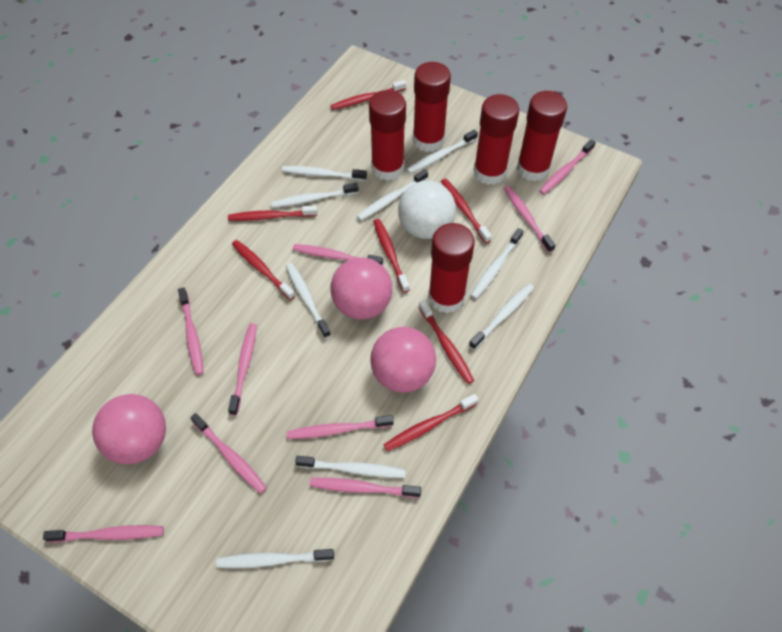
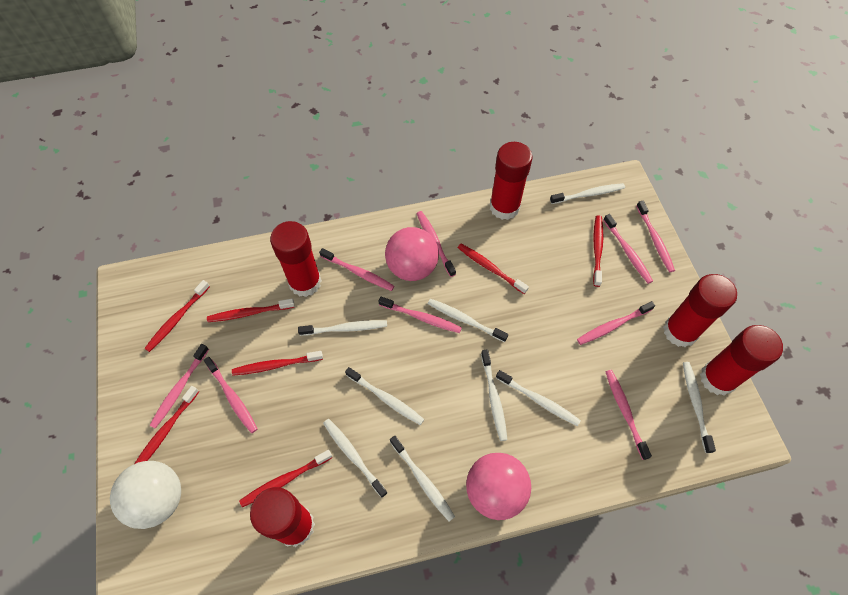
pink ball: 3 -> 2

